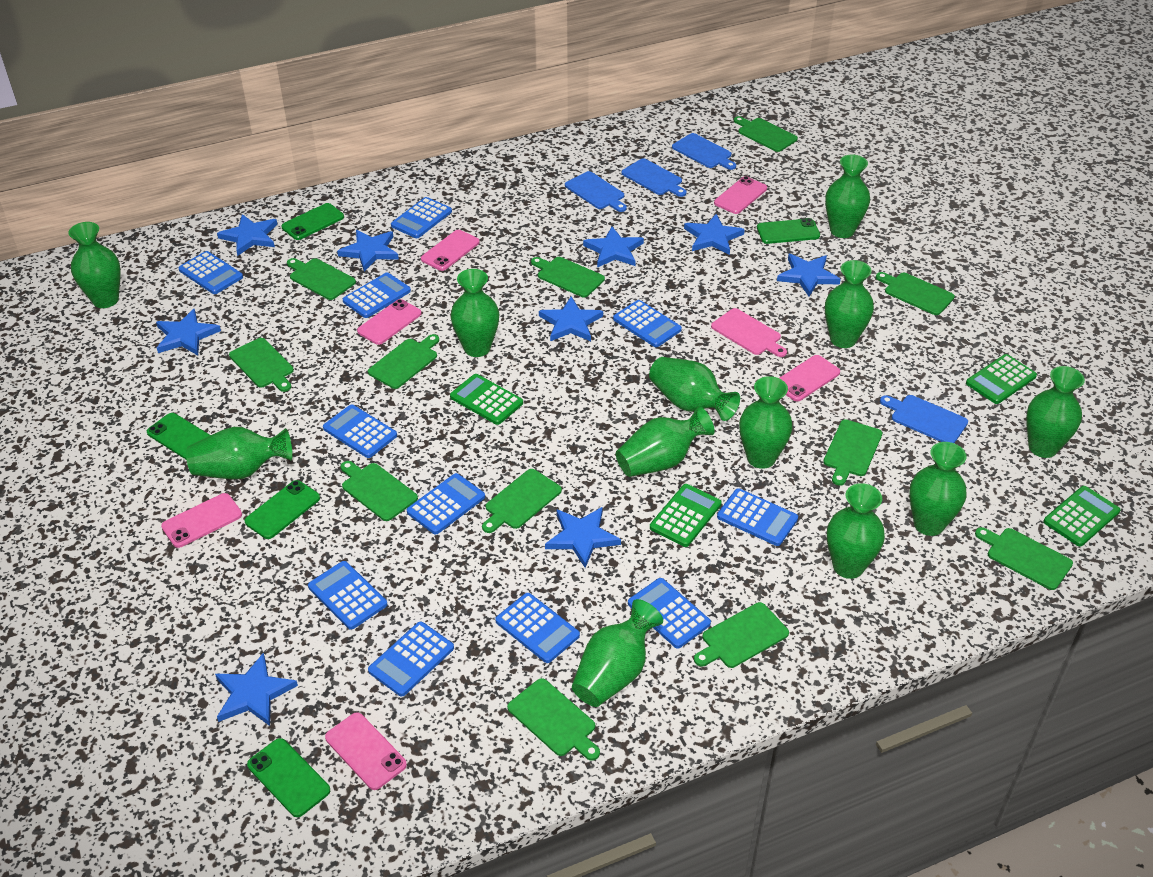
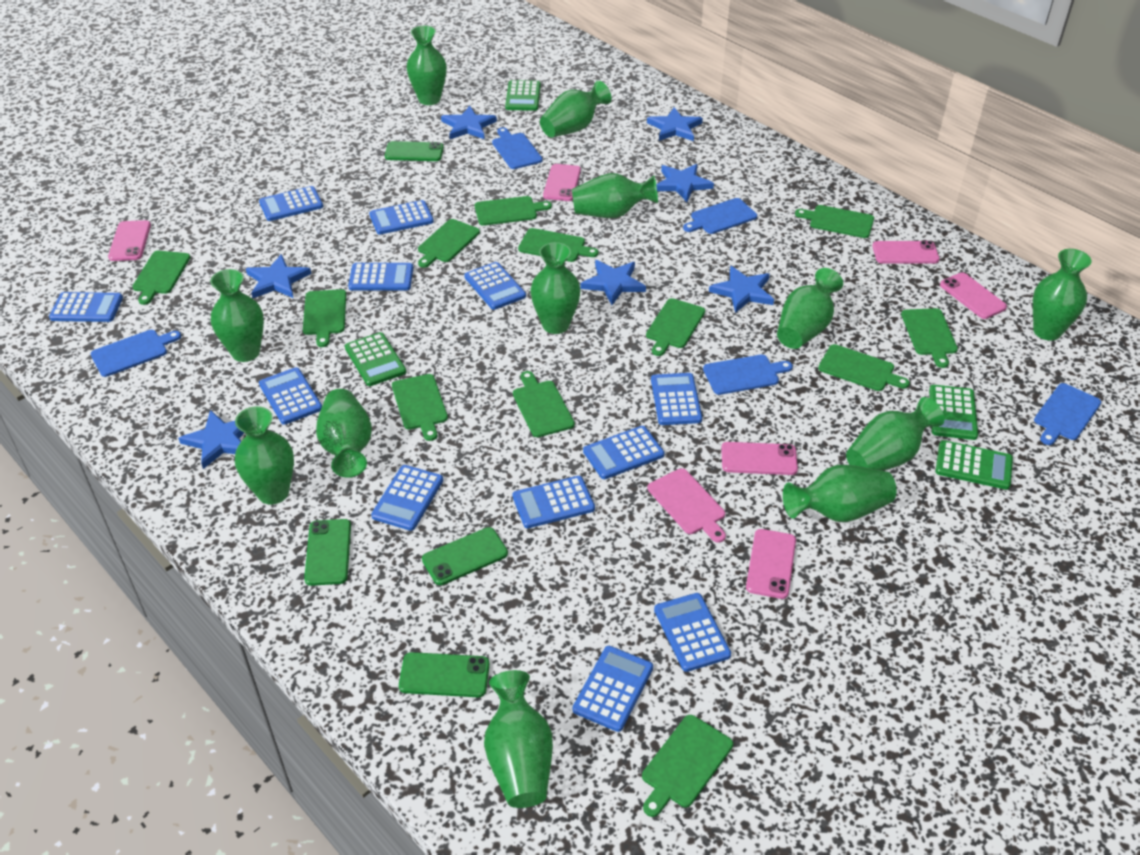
blue calculator: 11 -> 12
blue cutting board: 4 -> 5
blue star: 9 -> 7
green phone: 5 -> 4

